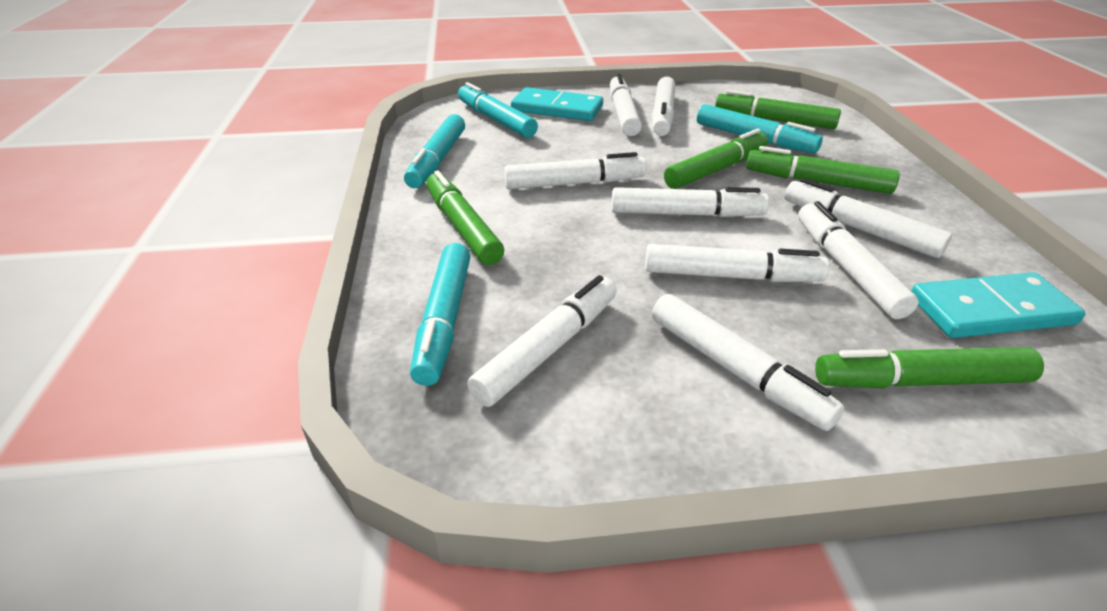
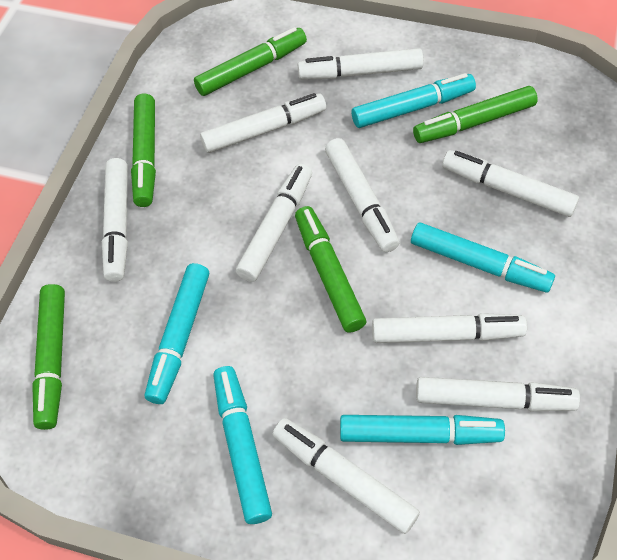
turquoise domino: 2 -> 0
turquoise marker: 4 -> 5

